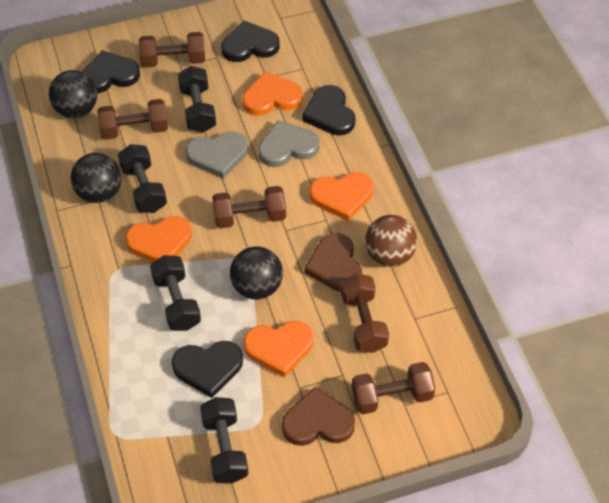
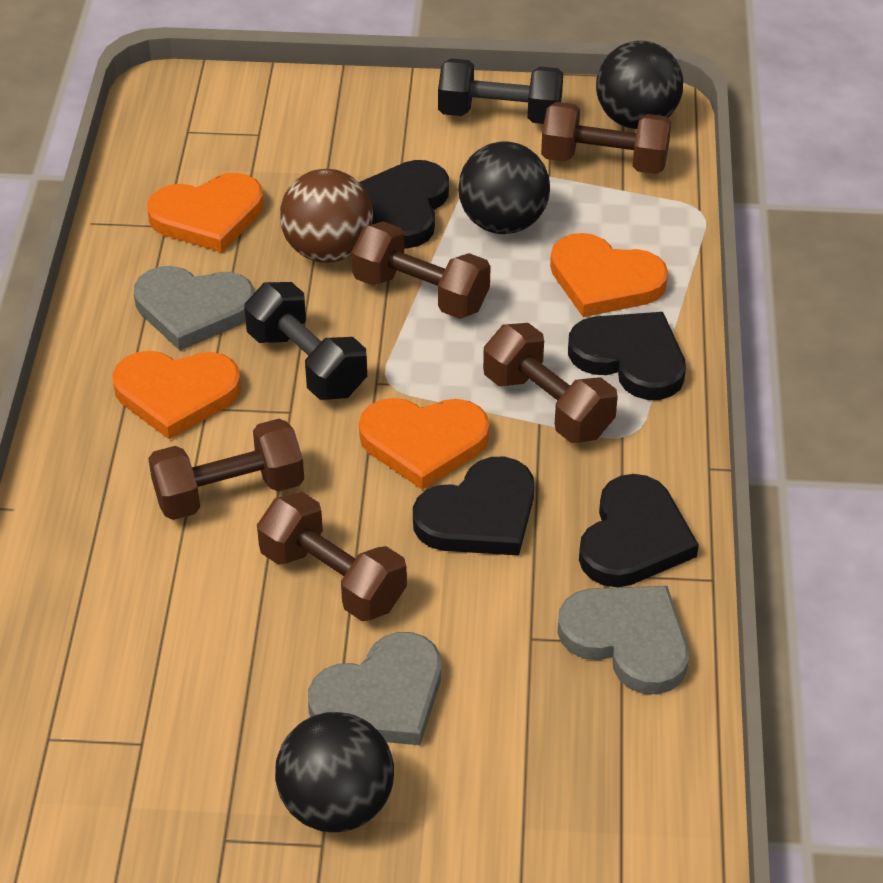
black dumbbell: 4 -> 2
brown heart: 2 -> 0
grey heart: 2 -> 3

